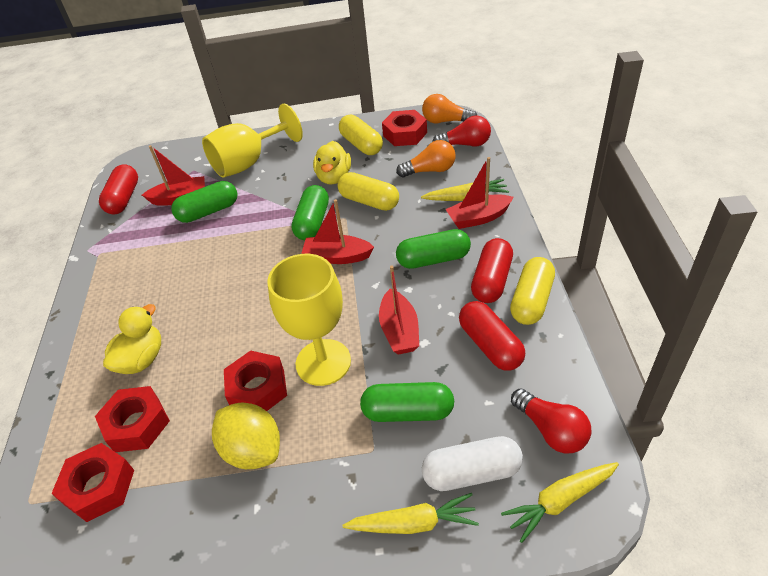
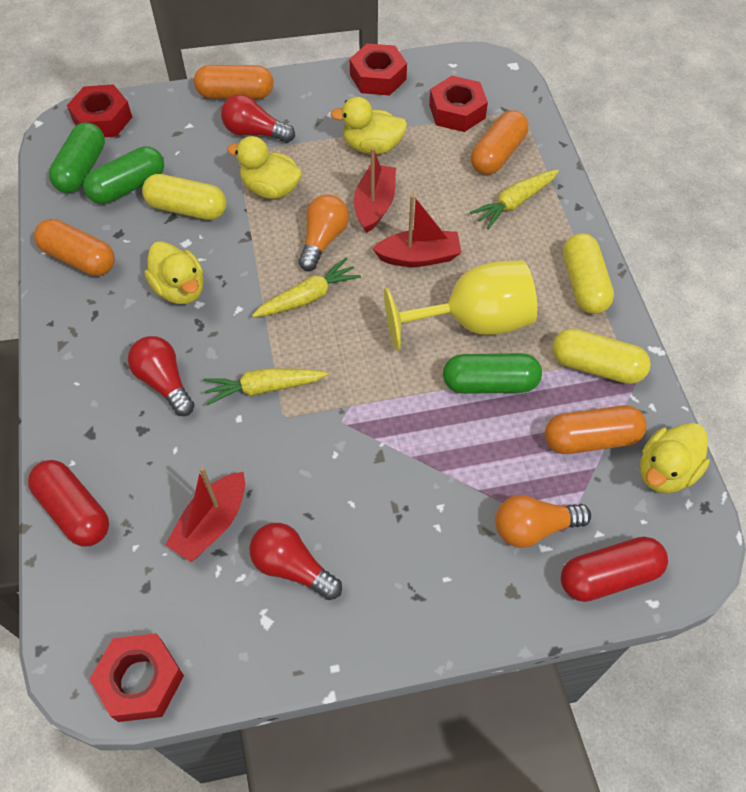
green capsule: 4 -> 3
orange capsule: 0 -> 4
red boat: 4 -> 3
red capsule: 3 -> 2
red light bulb: 2 -> 3
white capsule: 1 -> 0
yellow duck: 2 -> 4
yellow goblet: 2 -> 1
yellow lemon: 1 -> 0

